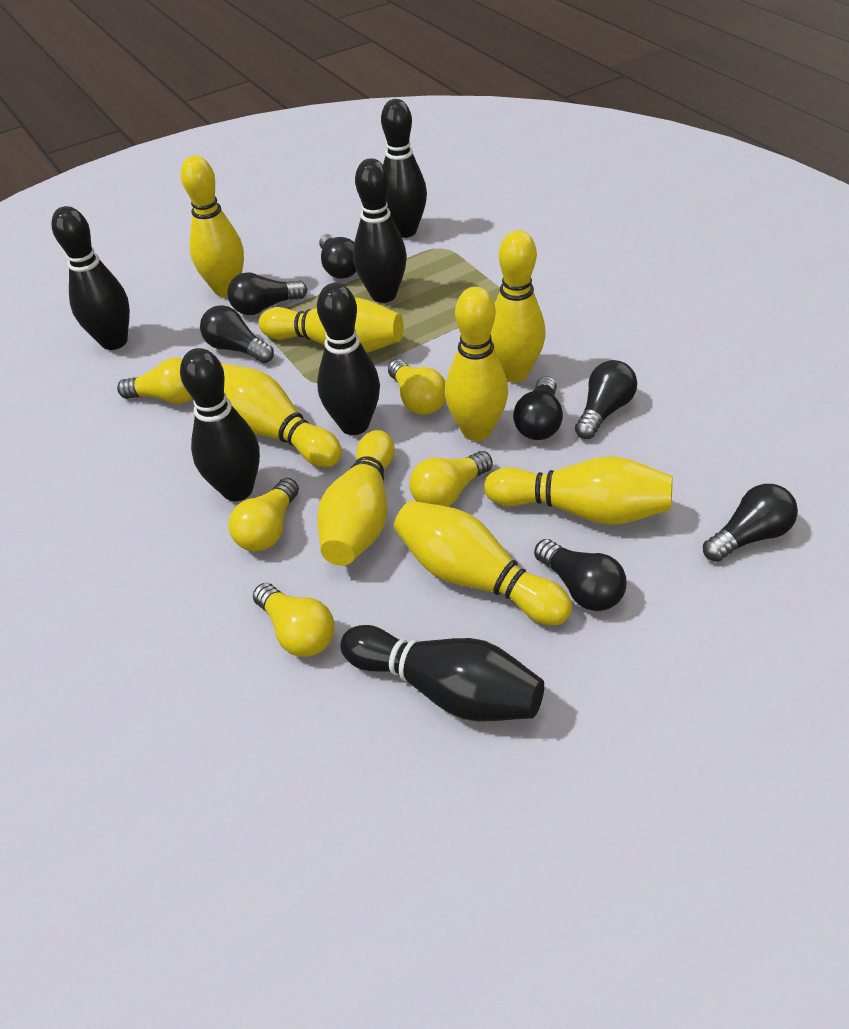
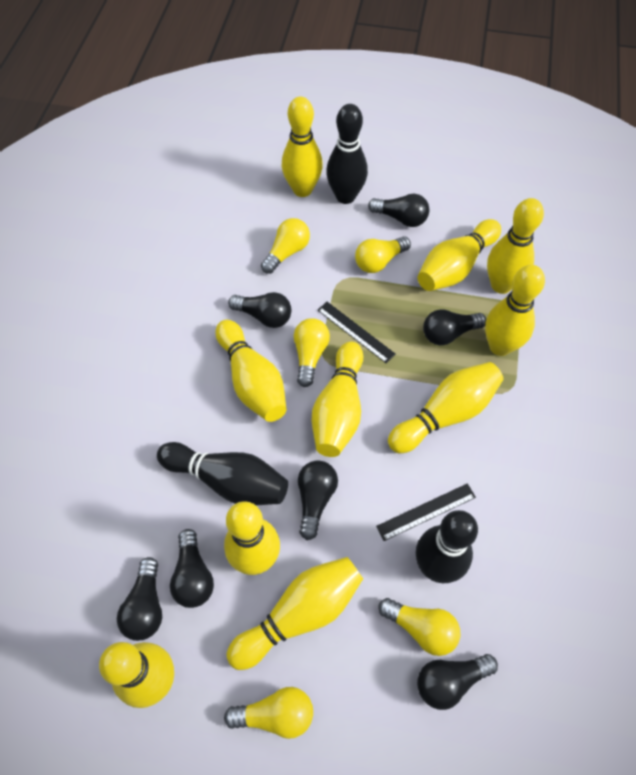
black bowling pin: 6 -> 3
black ruler: 0 -> 2
yellow bowling pin: 8 -> 10

